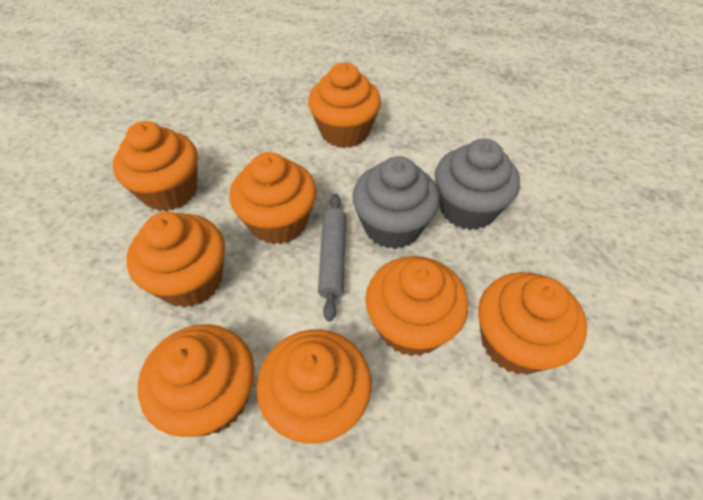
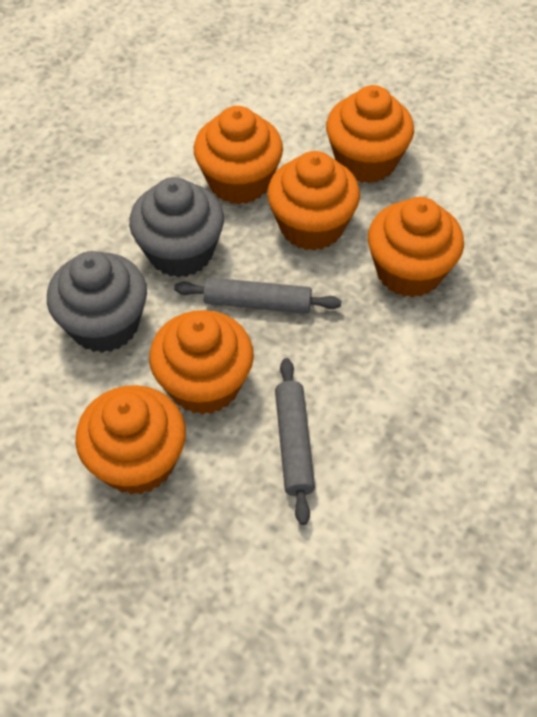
grey rolling pin: 1 -> 2
orange cupcake: 8 -> 6

